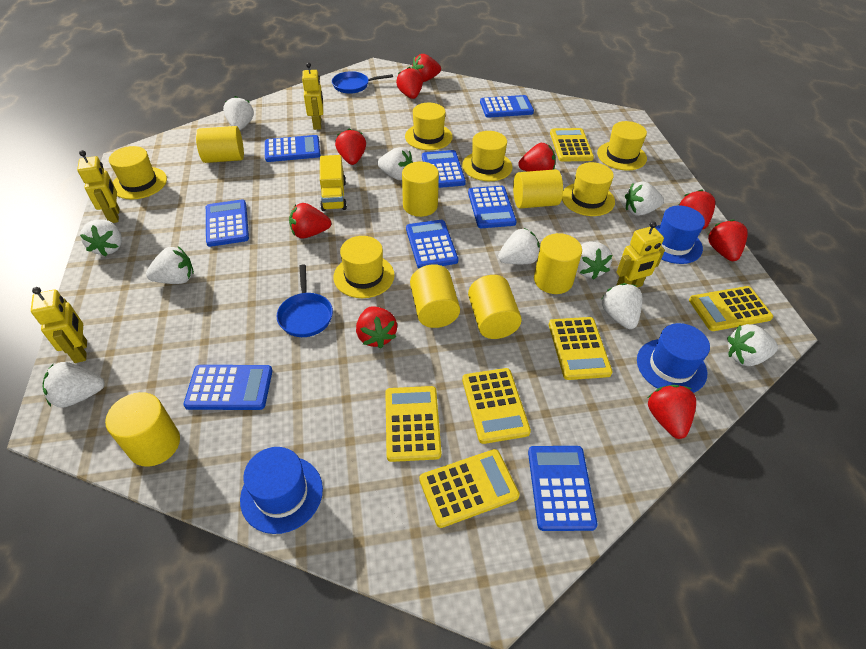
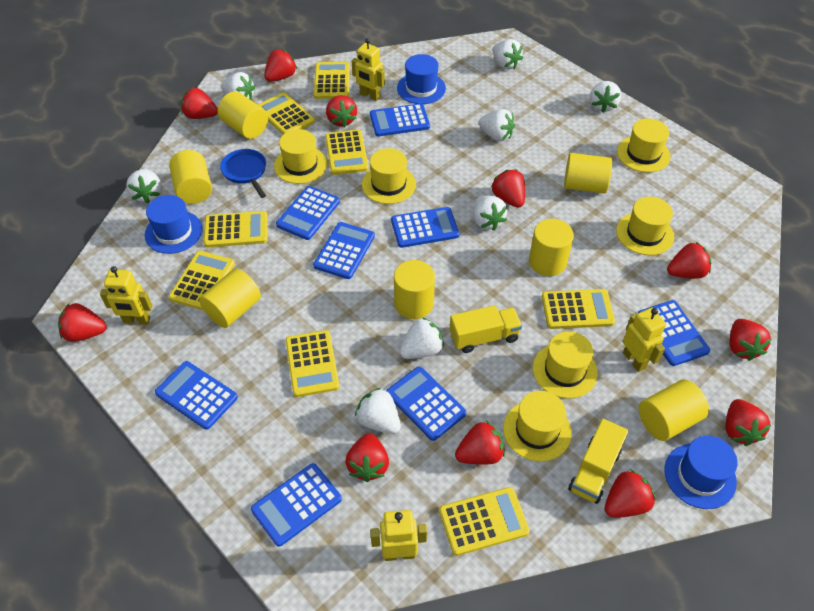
blue pan: 2 -> 1
red strawberry: 9 -> 11
white strawberry: 10 -> 8
yellow calculator: 6 -> 8
yellow truck: 1 -> 2

